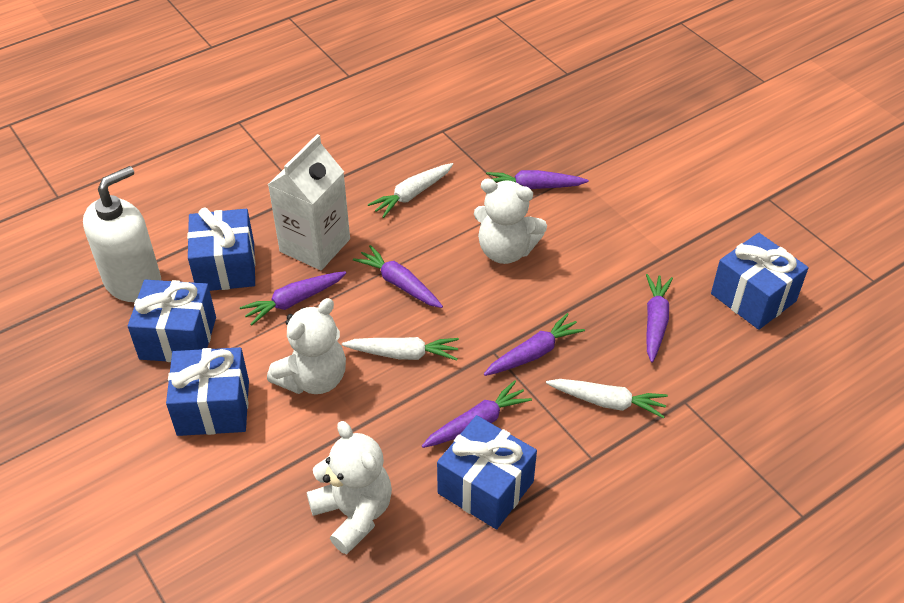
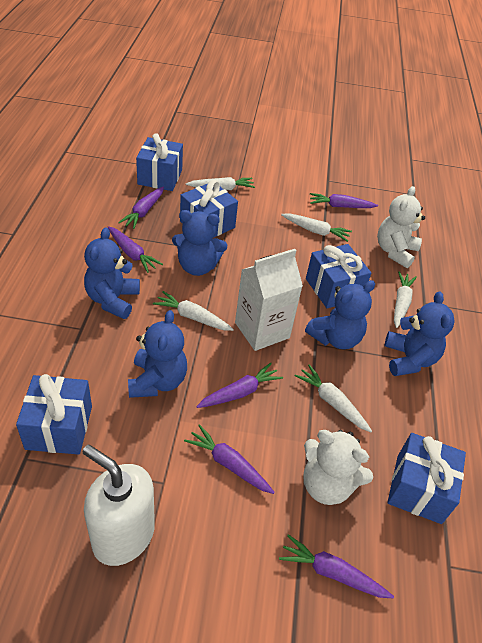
blue teddy bear: 0 -> 5
white carrot: 3 -> 5
white teddy bear: 3 -> 2

